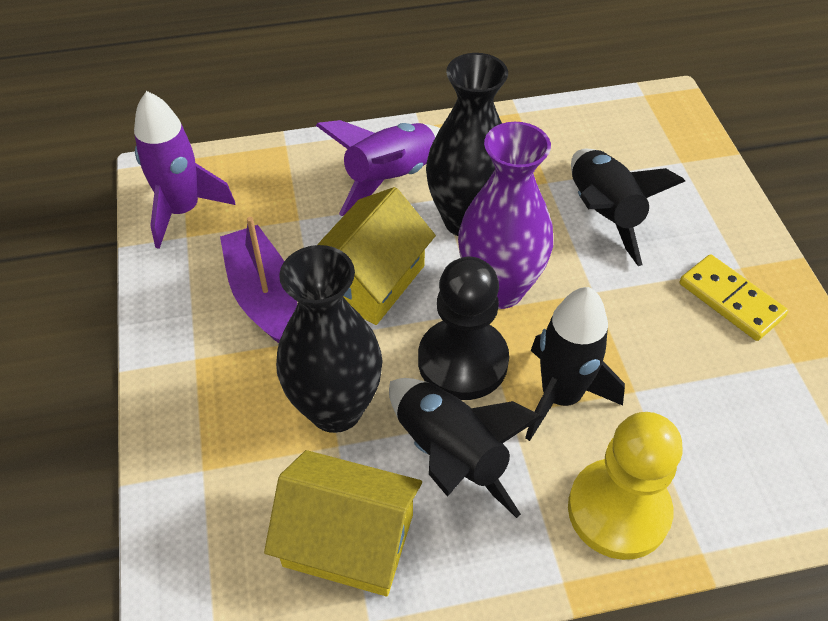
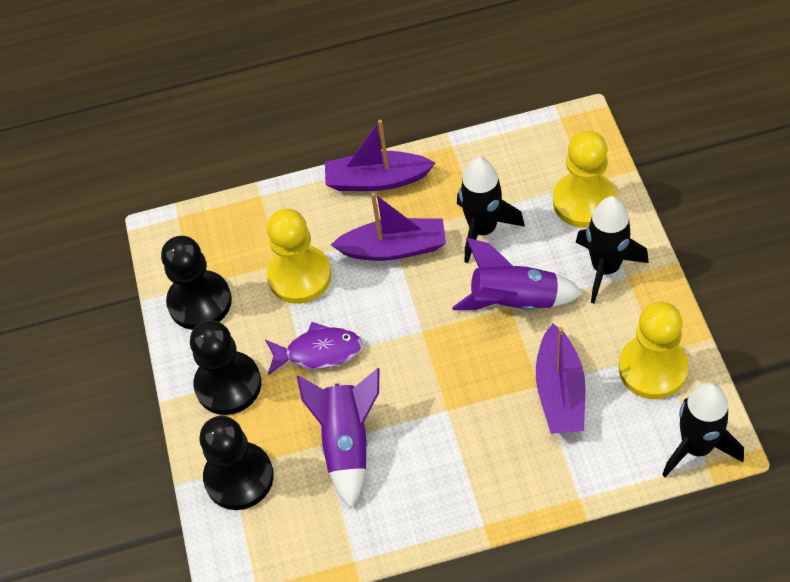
black pawn: 1 -> 3
black vase: 2 -> 0
purple boat: 1 -> 3
purple fish: 0 -> 1
purple vase: 1 -> 0
yellow domino: 1 -> 0
yellow house: 2 -> 0
yellow pawn: 1 -> 3

